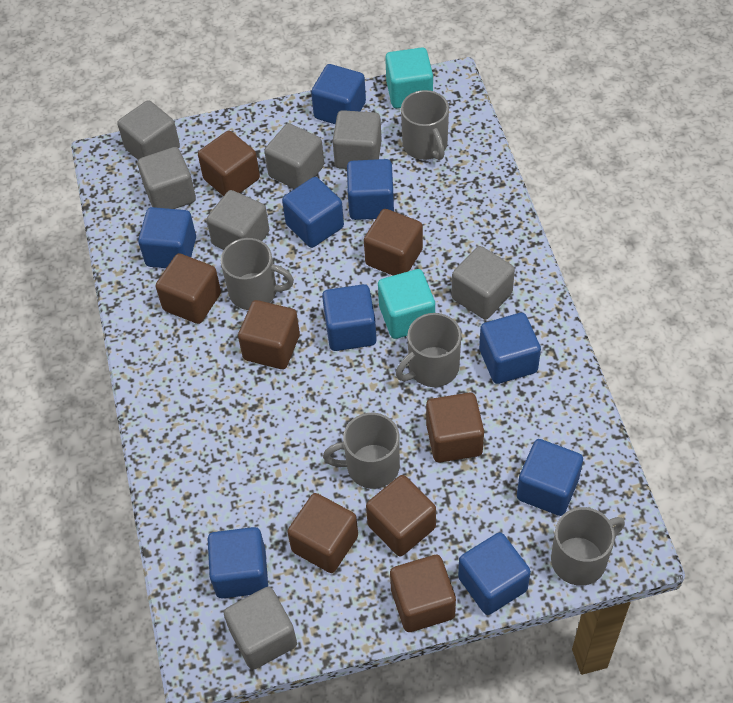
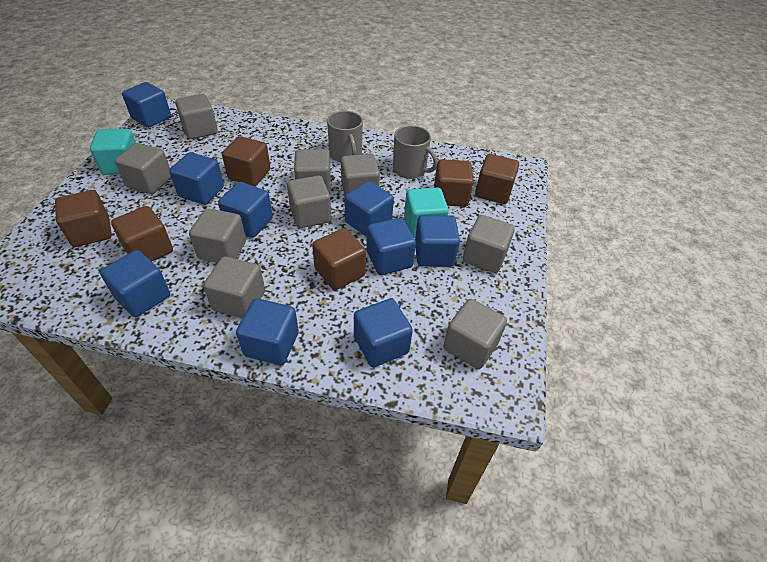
brown cube: 8 -> 6
grey cube: 7 -> 9
grey mug: 5 -> 2

